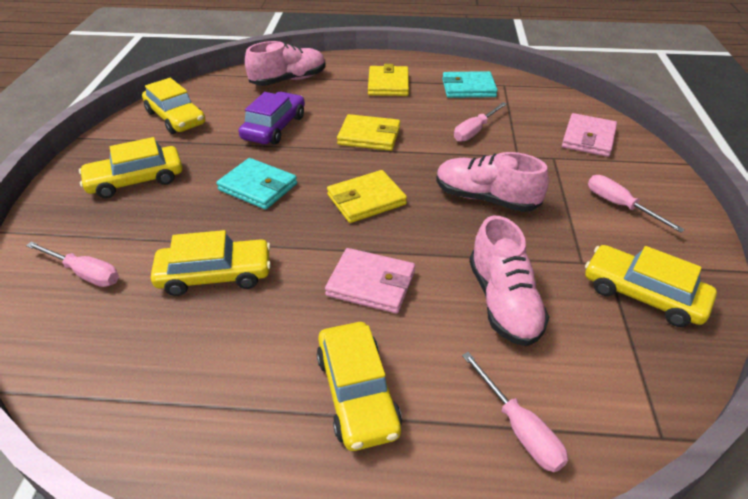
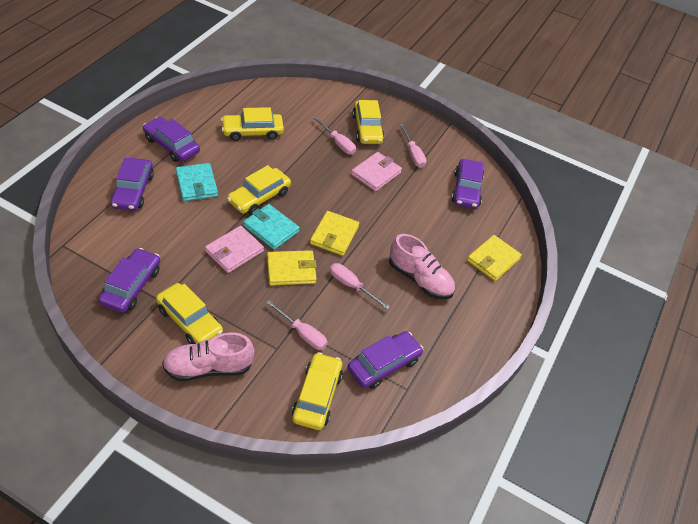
pink shoe: 3 -> 2
purple car: 1 -> 5

